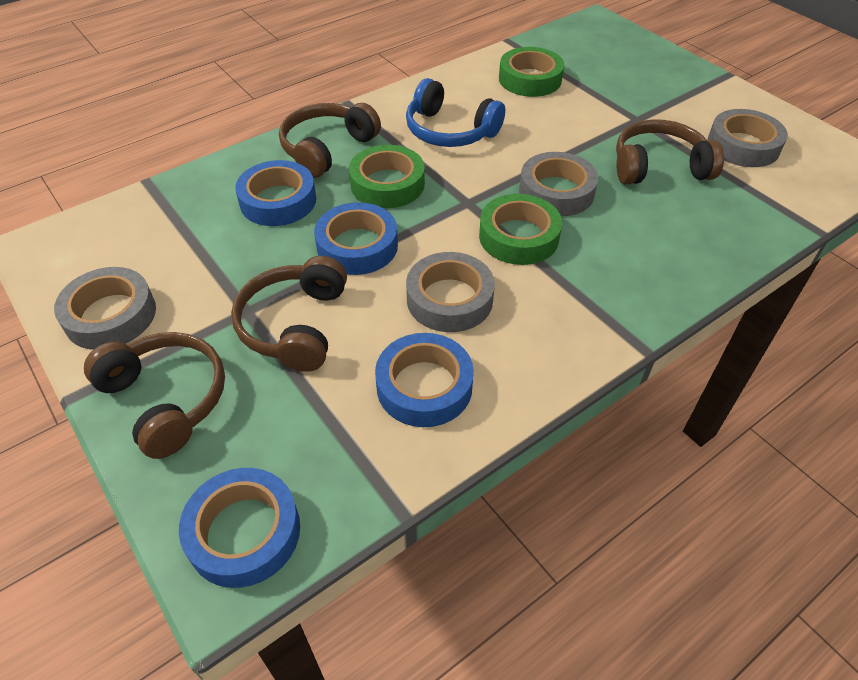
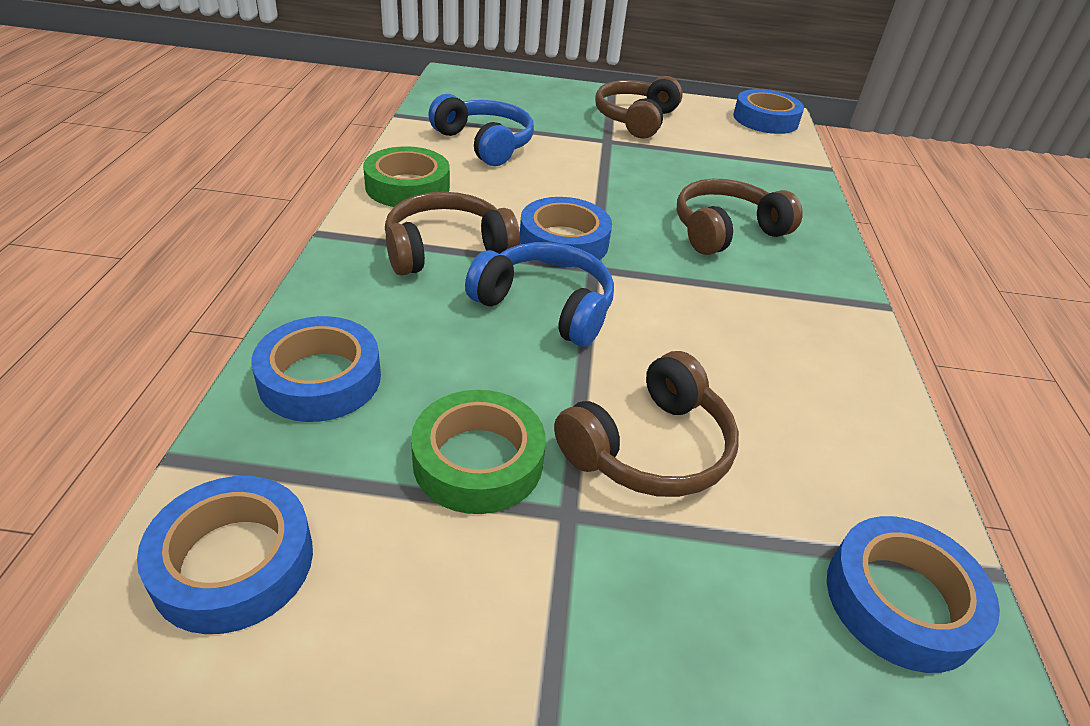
blue headphones: 1 -> 2
blue tape: 4 -> 5
green tape: 3 -> 2
grey tape: 4 -> 0

